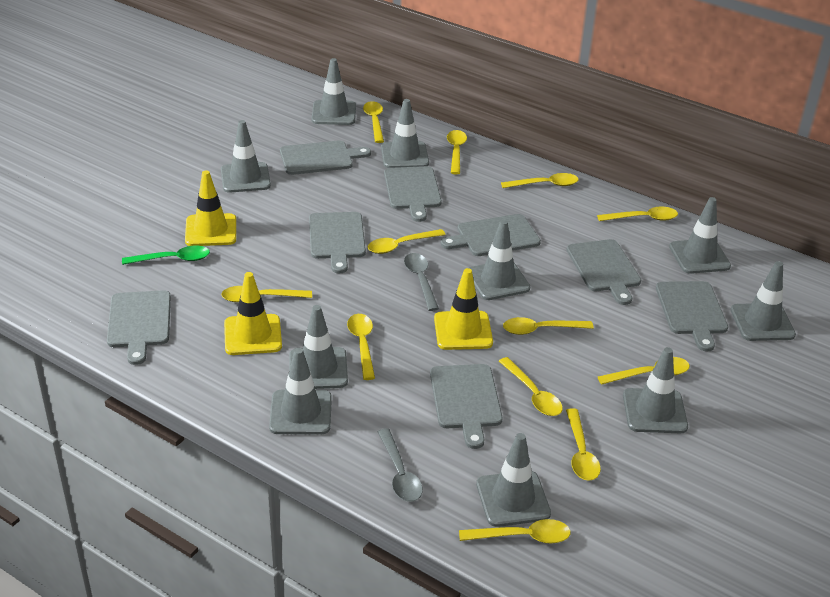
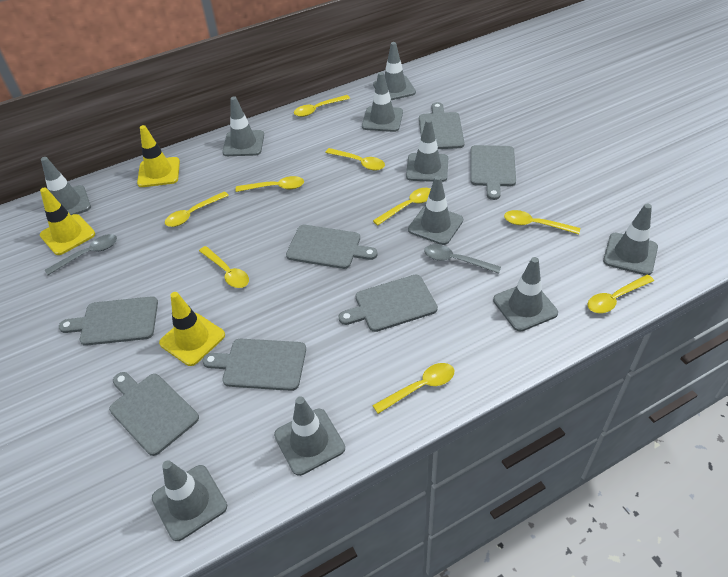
green spoon: 1 -> 0
grey cutting board: 8 -> 7
yellow spoon: 12 -> 9

